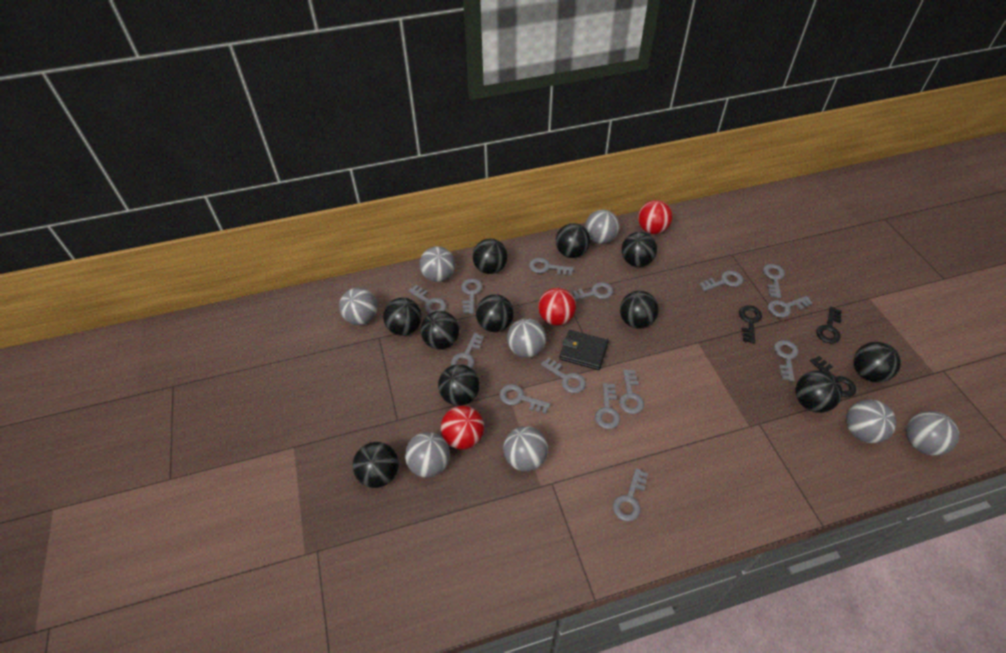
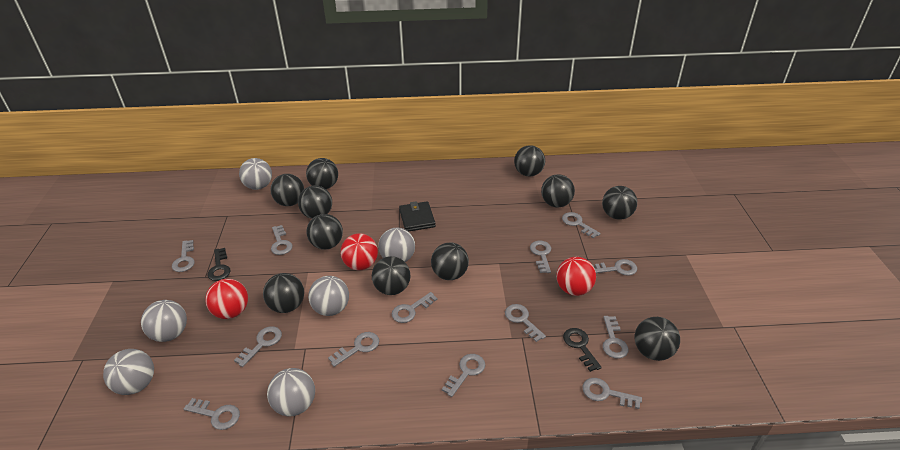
black key: 3 -> 2
grey ball: 8 -> 6
grey key: 14 -> 13

